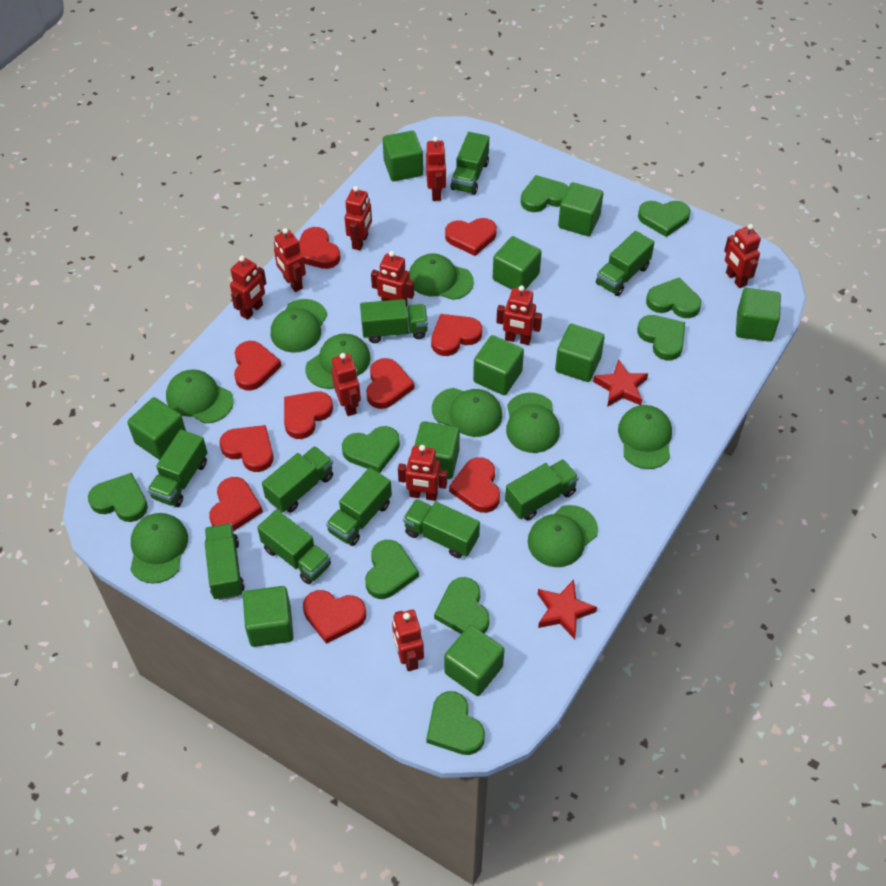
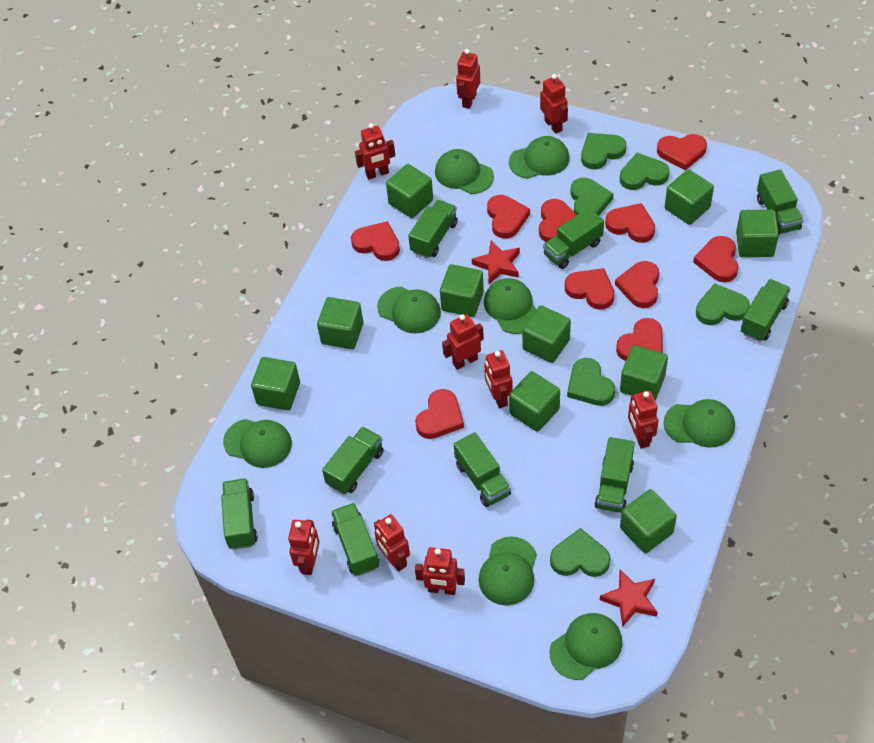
green cap: 9 -> 8
green heart: 9 -> 6
green truck: 10 -> 9
red robot: 10 -> 9

